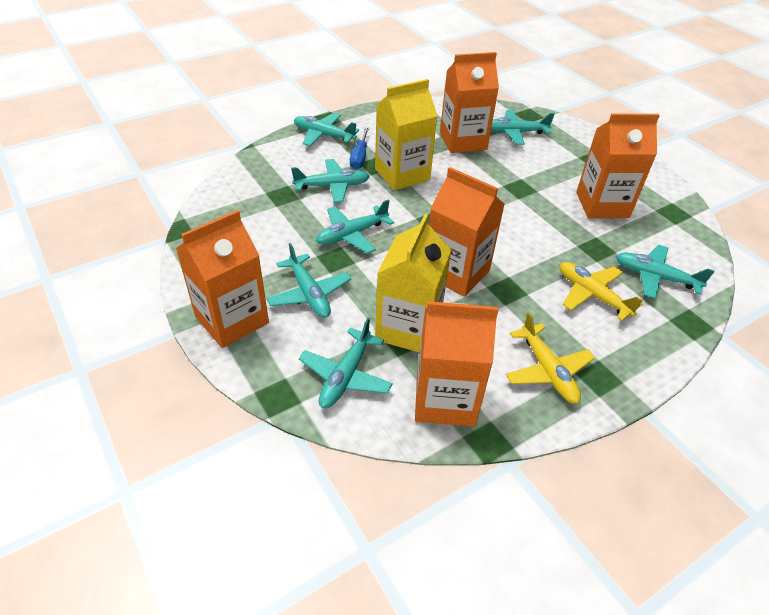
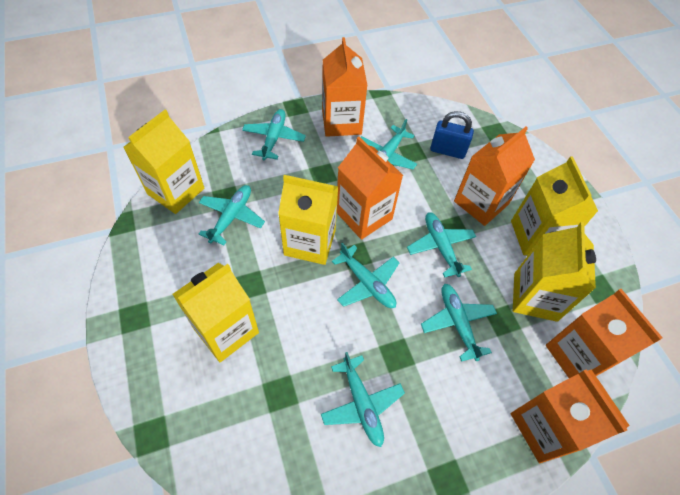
blue padlock: 0 -> 1
blue screwdriver: 1 -> 0
yellow carton: 2 -> 5
yellow plane: 2 -> 0

